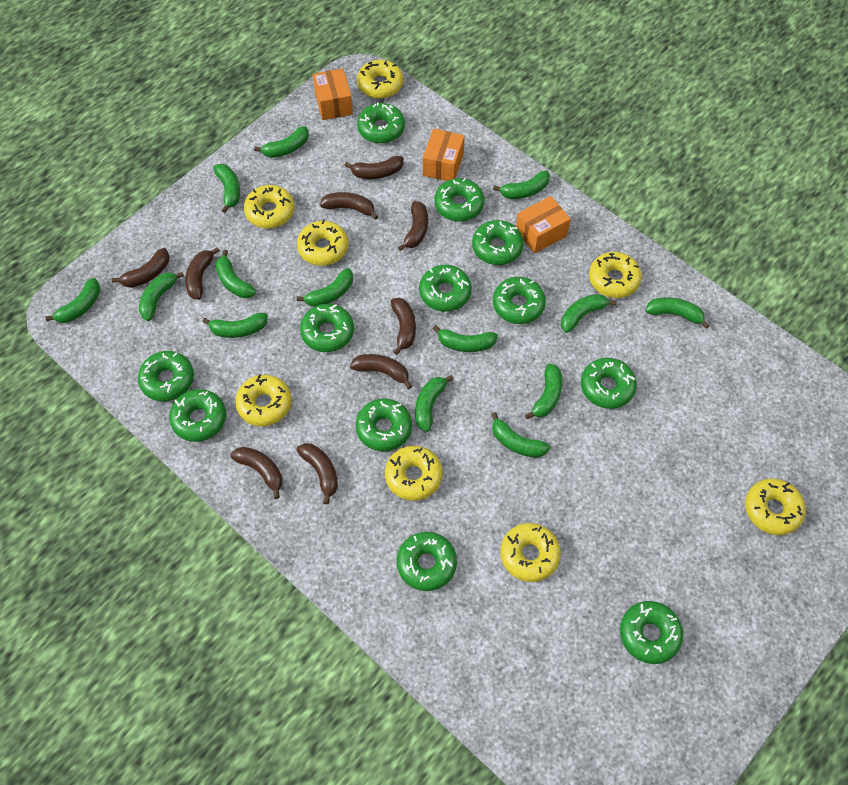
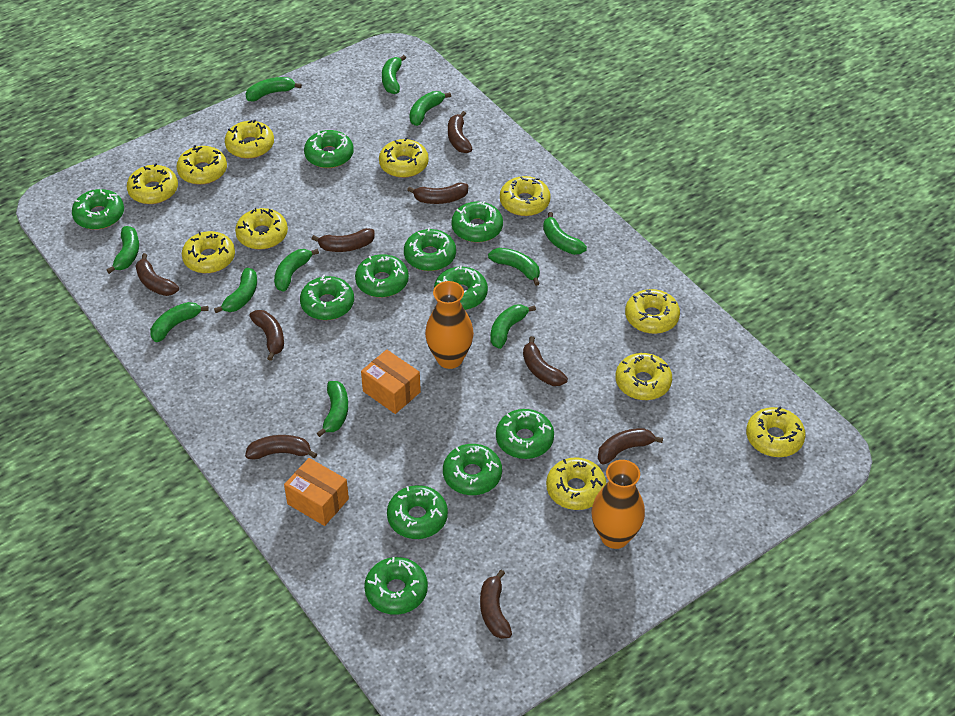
green banana: 14 -> 11
green donut: 12 -> 11
orange box: 3 -> 2
orange vase: 0 -> 2
yellow donut: 8 -> 11

